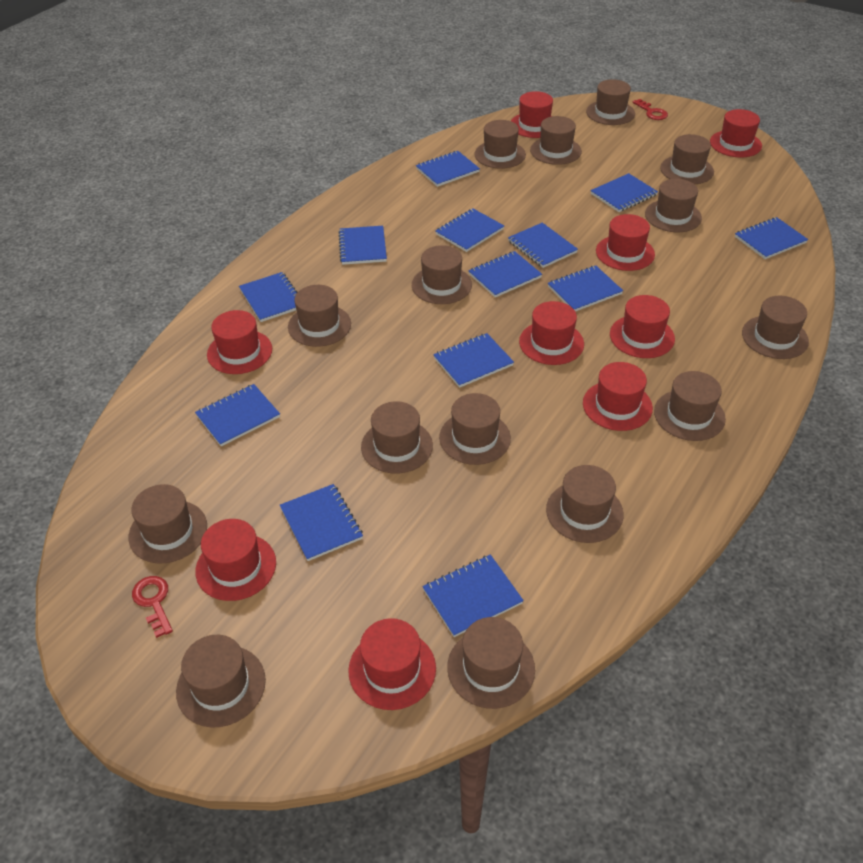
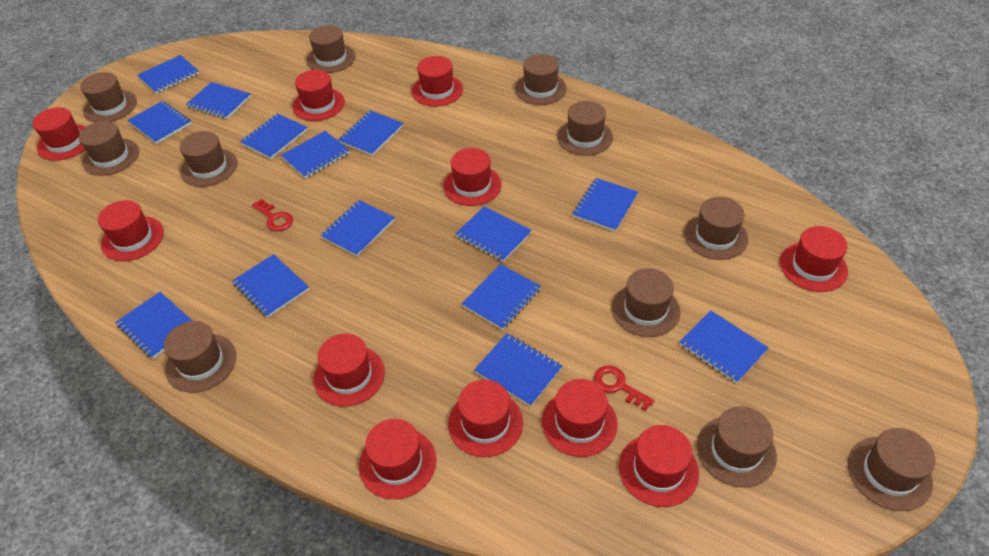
blue notebook: 13 -> 14
brown hat: 15 -> 11
red hat: 9 -> 11

